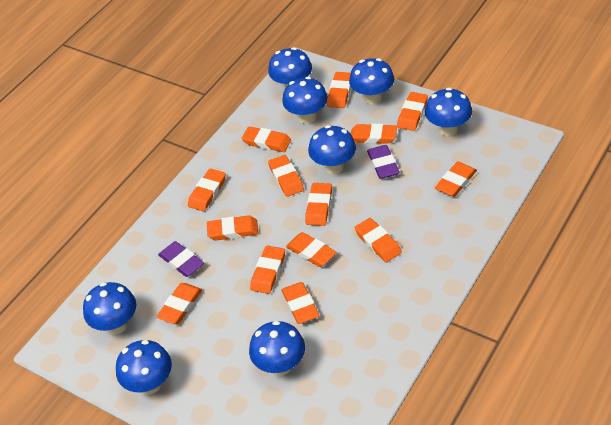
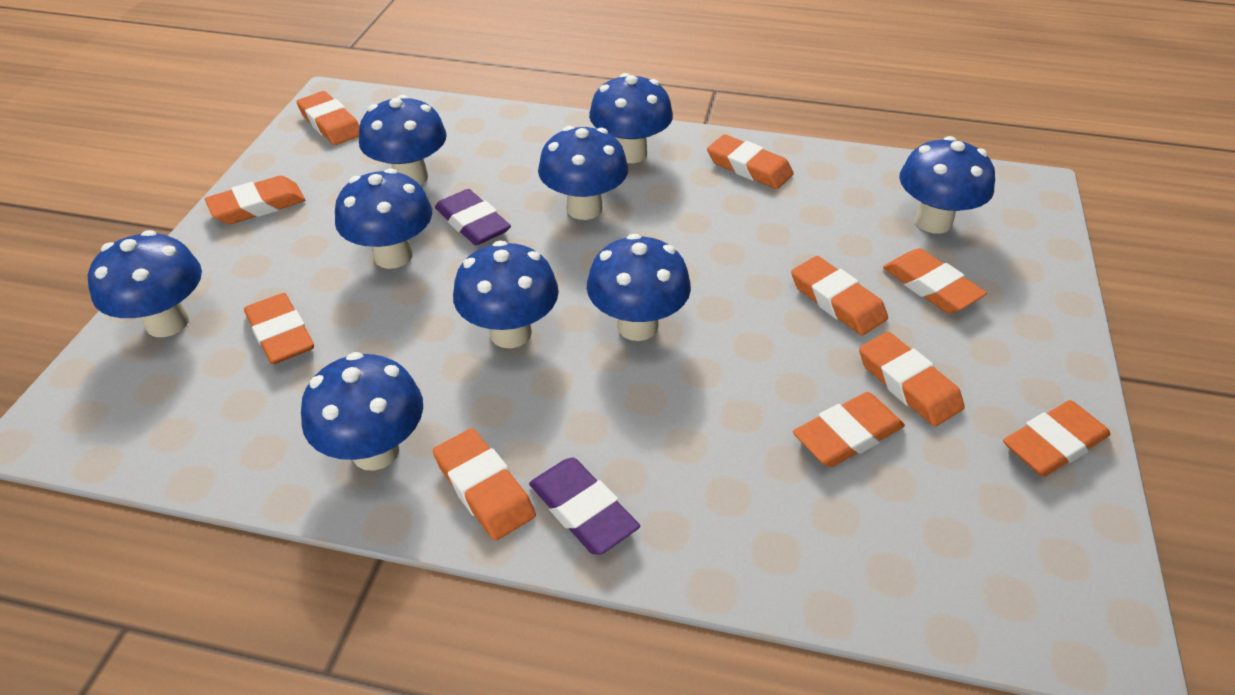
blue mushroom: 8 -> 9
orange eraser: 14 -> 10

